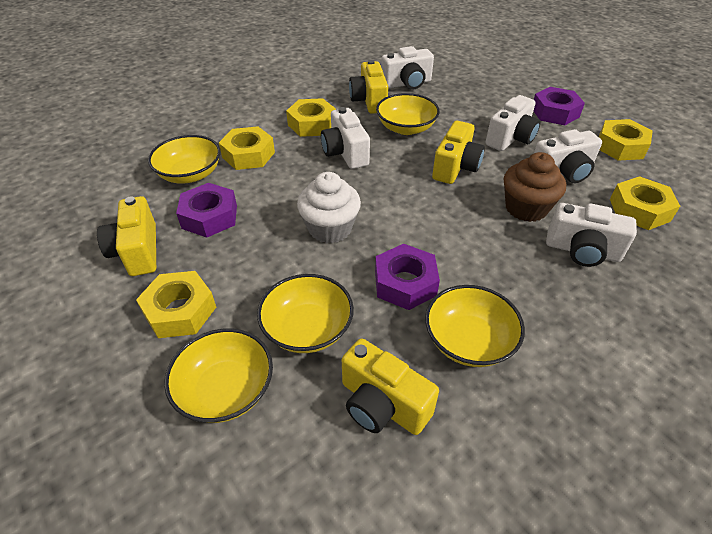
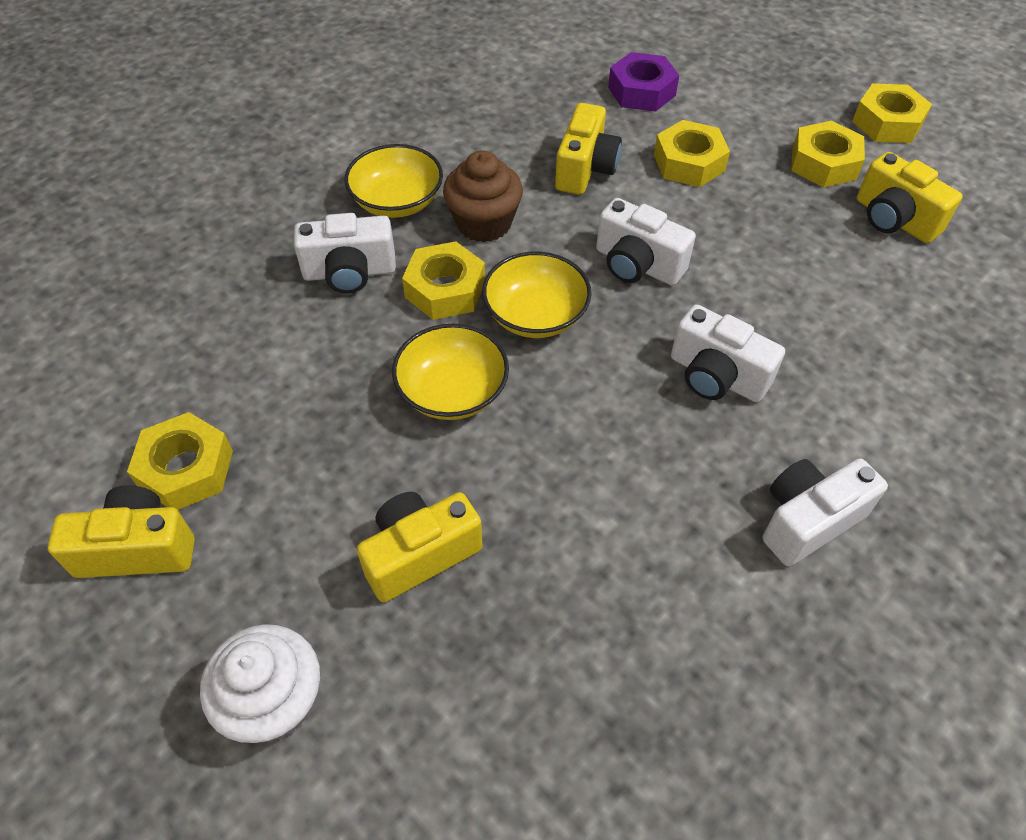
purple nut: 3 -> 1
white camera: 5 -> 4
yellow bowl: 5 -> 3

